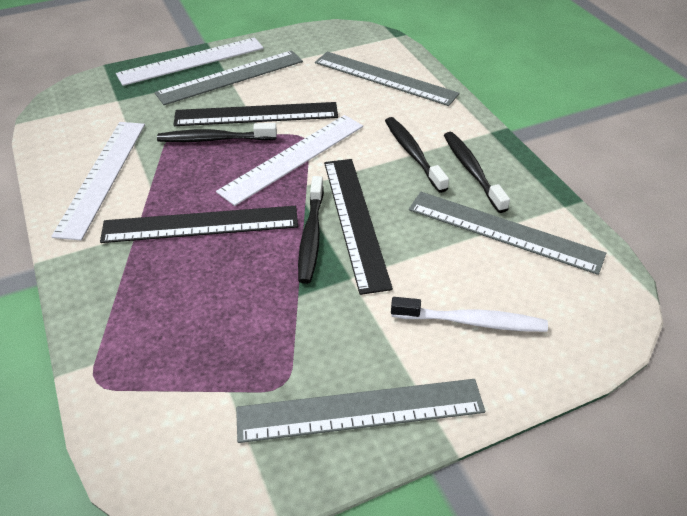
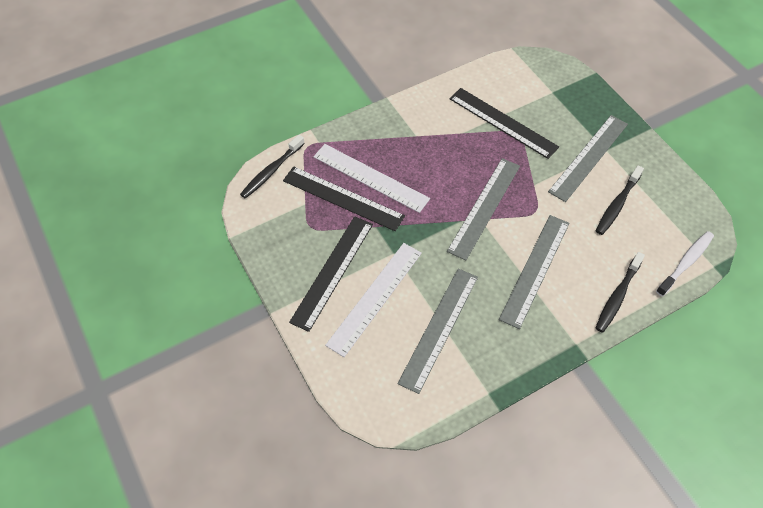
black toothbrush: 4 -> 3
white ruler: 3 -> 2

